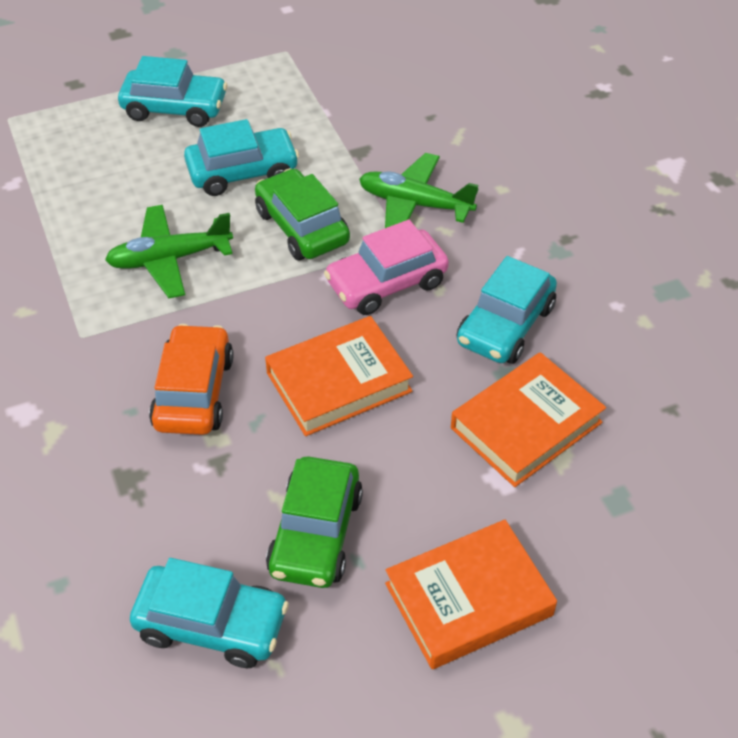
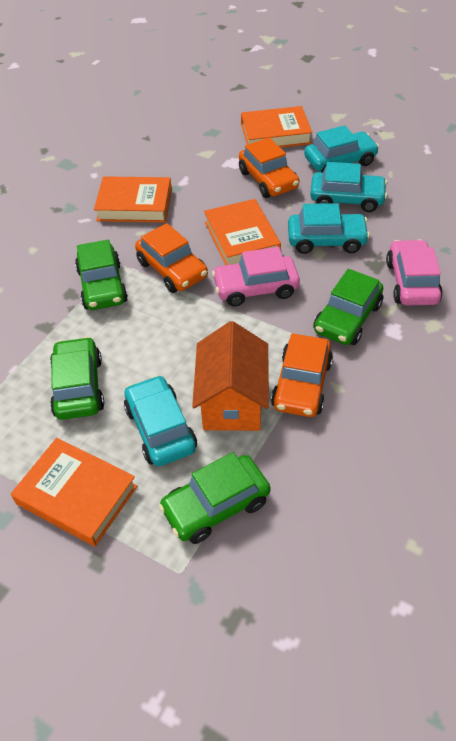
green car: 2 -> 4
green plane: 2 -> 0
orange book: 3 -> 4
orange car: 1 -> 3
orange house: 0 -> 1
pink car: 1 -> 2

